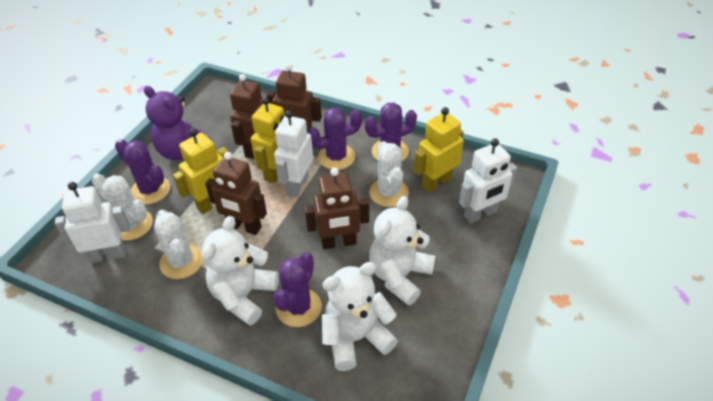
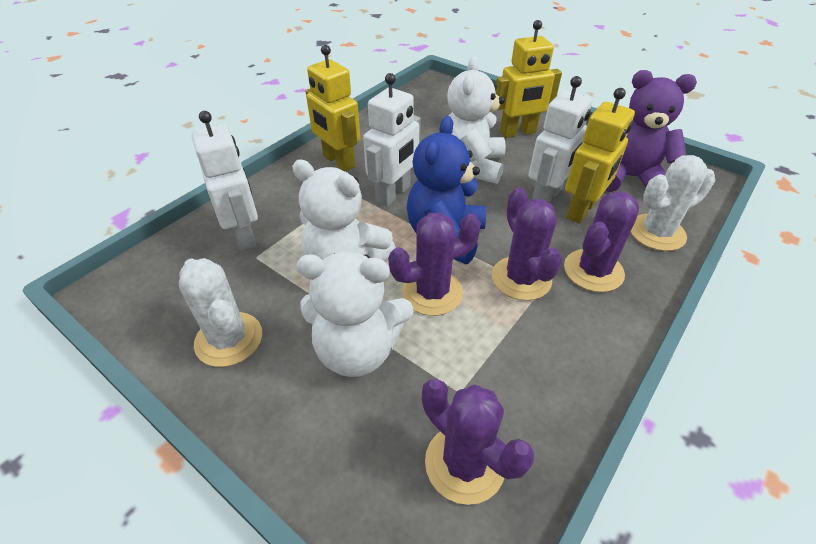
blue teddy bear: 0 -> 1
brown robot: 4 -> 0
white cactus: 3 -> 2

